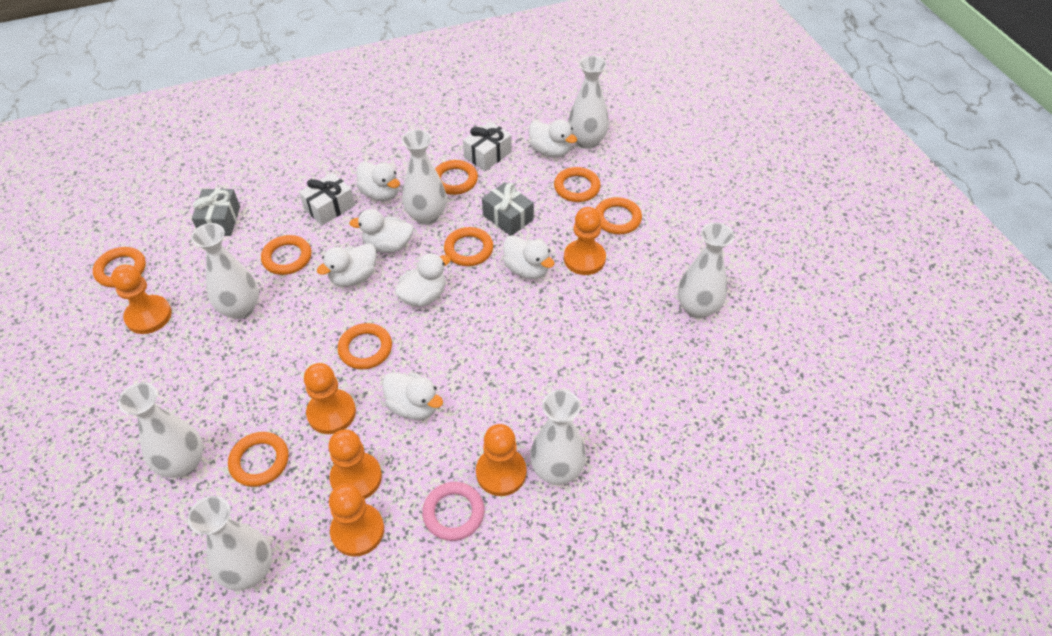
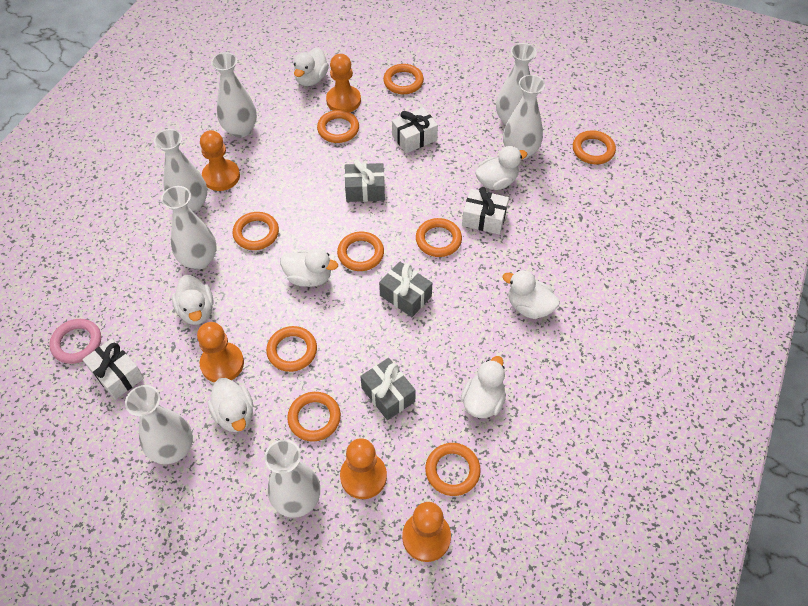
grey gift: 2 -> 3
orange pawn: 6 -> 5
orange ring: 8 -> 9
white gift: 2 -> 3

